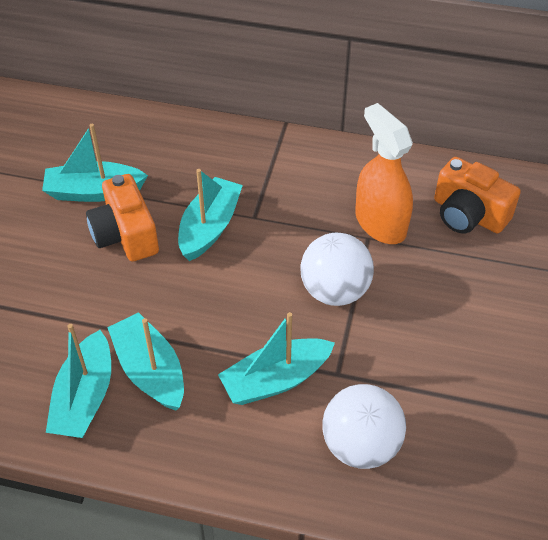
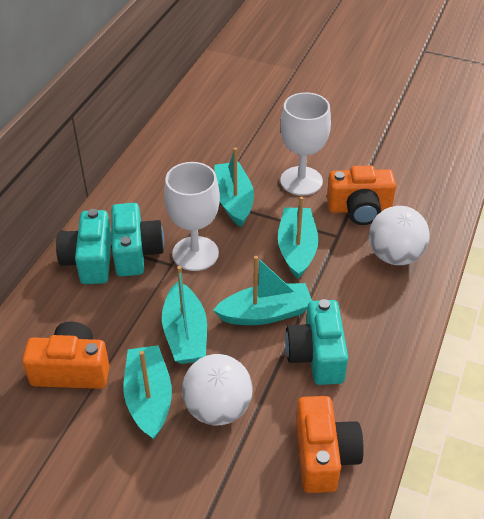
orange camera: 2 -> 3
orange spray bottle: 1 -> 0
turquoise camera: 0 -> 3
white goblet: 0 -> 2

